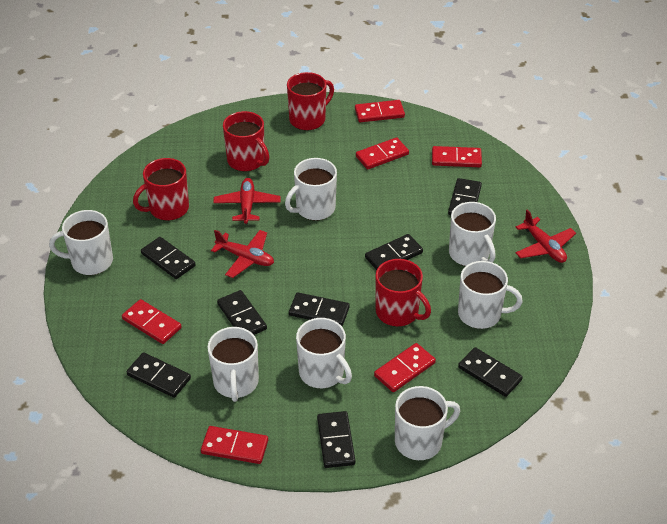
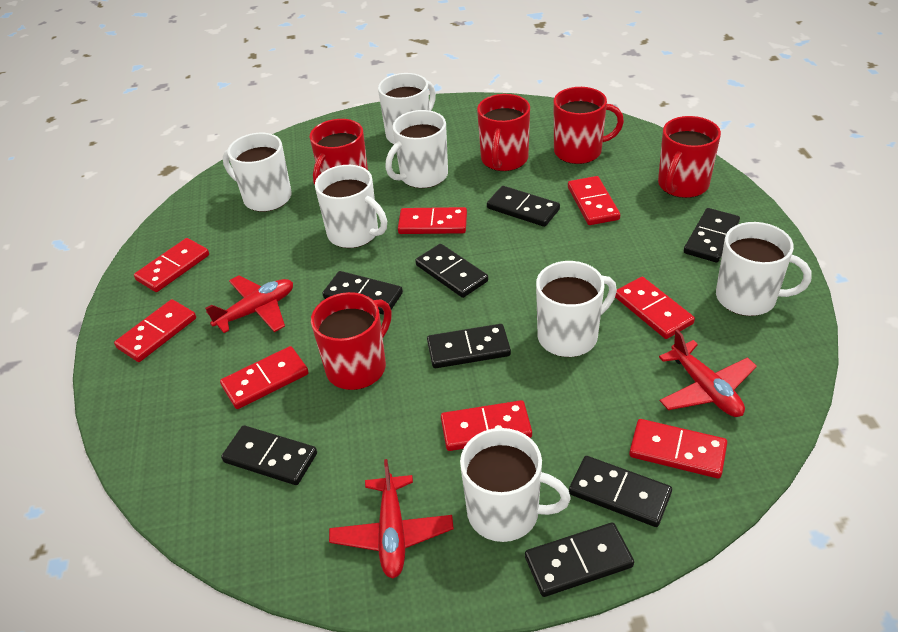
red domino: 6 -> 8
red mug: 4 -> 5

